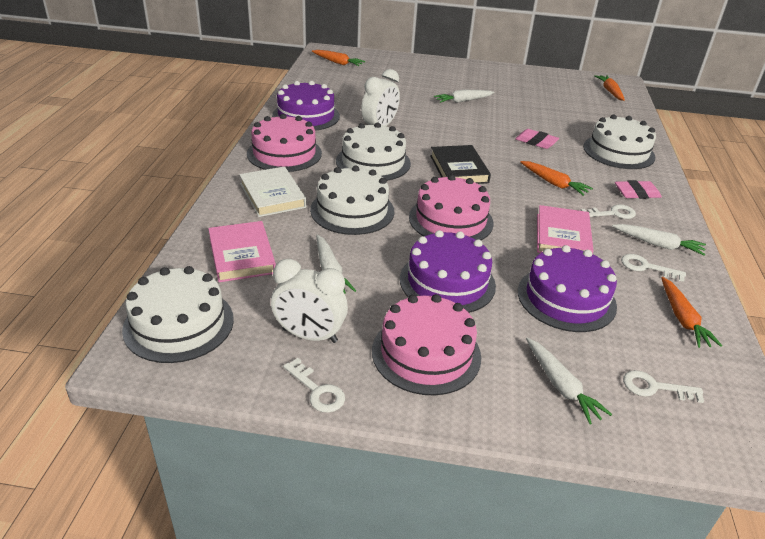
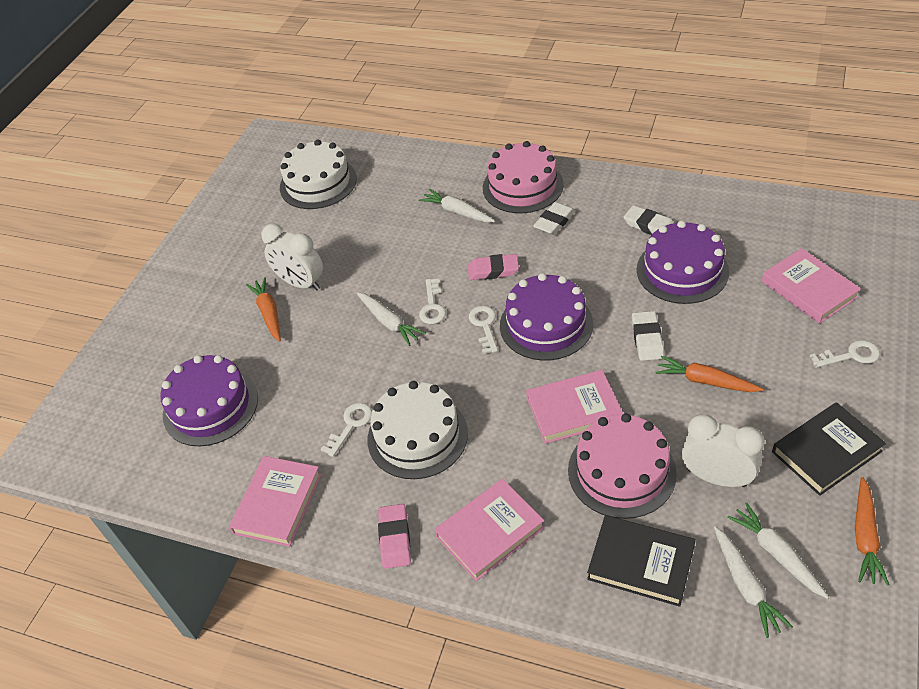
black book: 1 -> 2
orange carrot: 4 -> 3
pink book: 2 -> 4
pink cake: 3 -> 2
white book: 1 -> 0
white cake: 4 -> 2
white eraser: 0 -> 3

